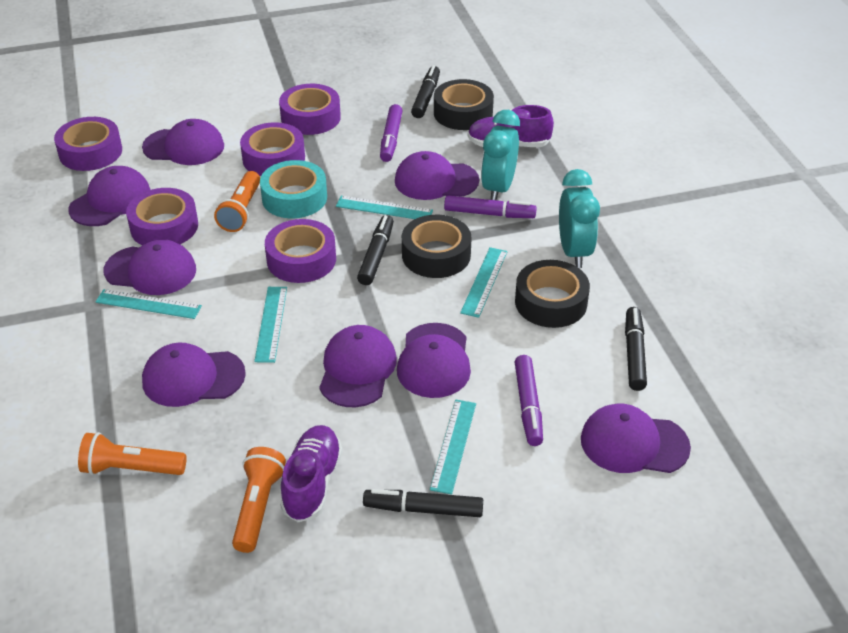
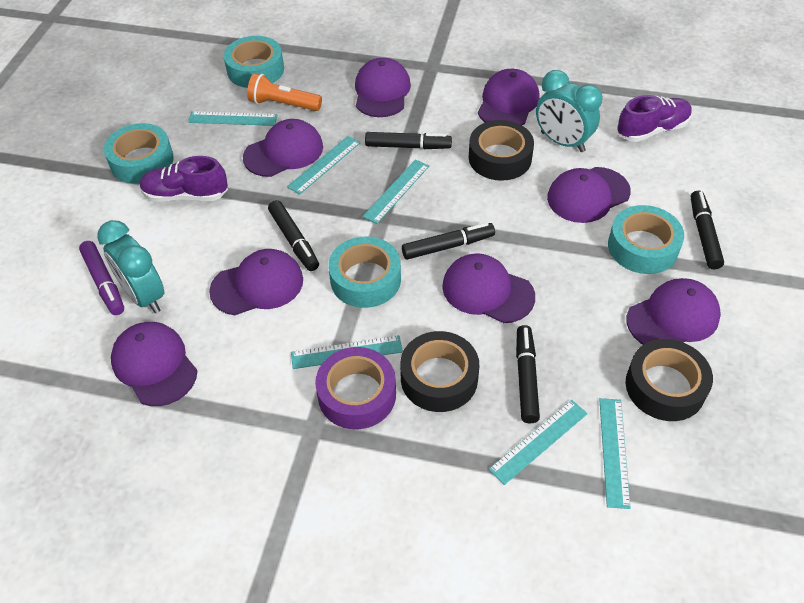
black marker: 4 -> 5
orange flashlight: 3 -> 1
purple marker: 3 -> 1
purple tape: 5 -> 1
turquoise ruler: 5 -> 6
turquoise tape: 1 -> 4

